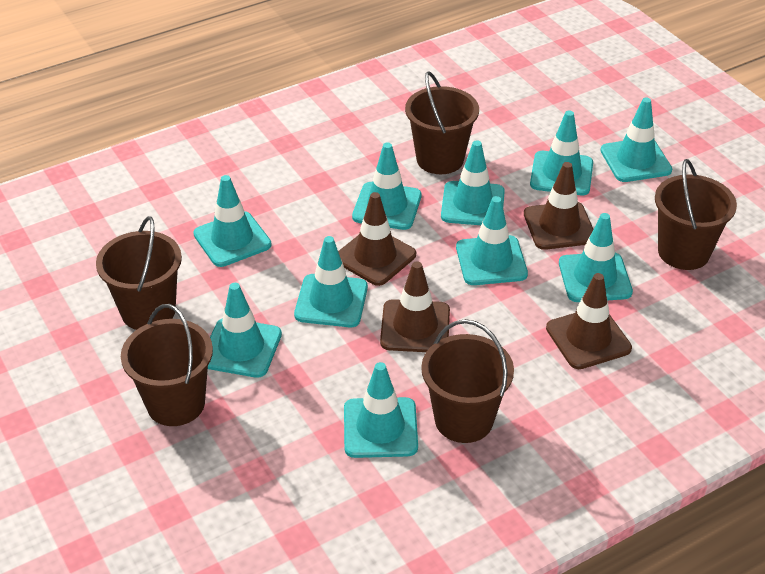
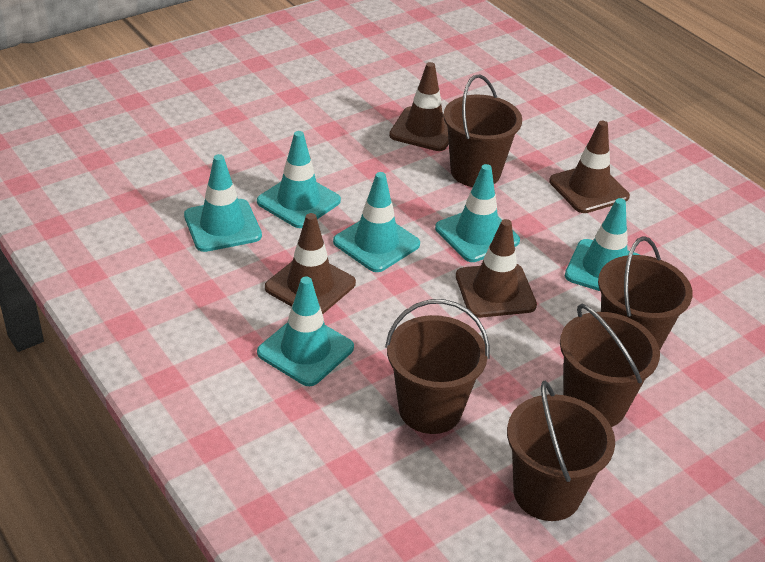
turquoise traffic cone: 10 -> 6

